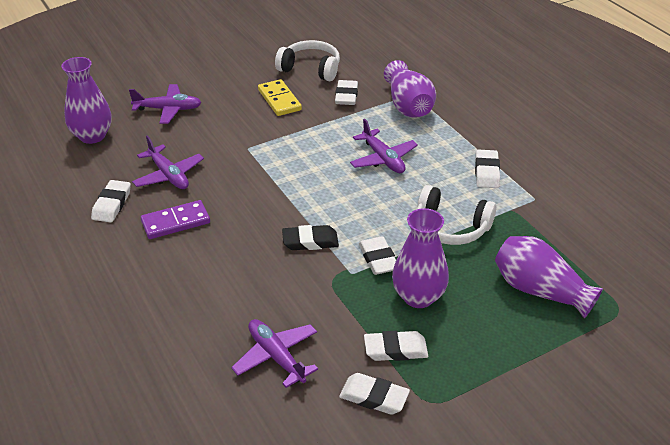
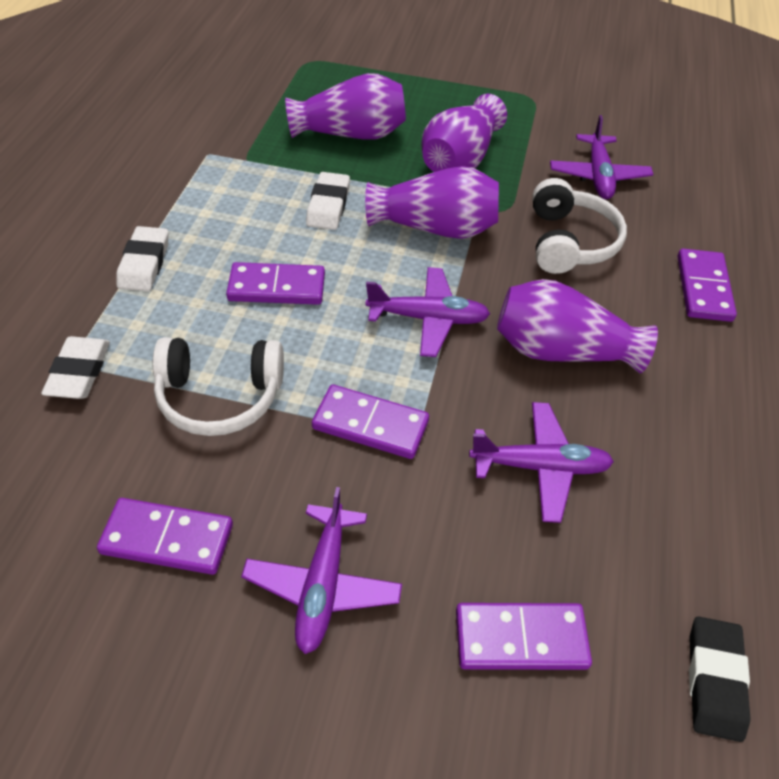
purple domino: 1 -> 5
white eraser: 6 -> 3
yellow domino: 1 -> 0

